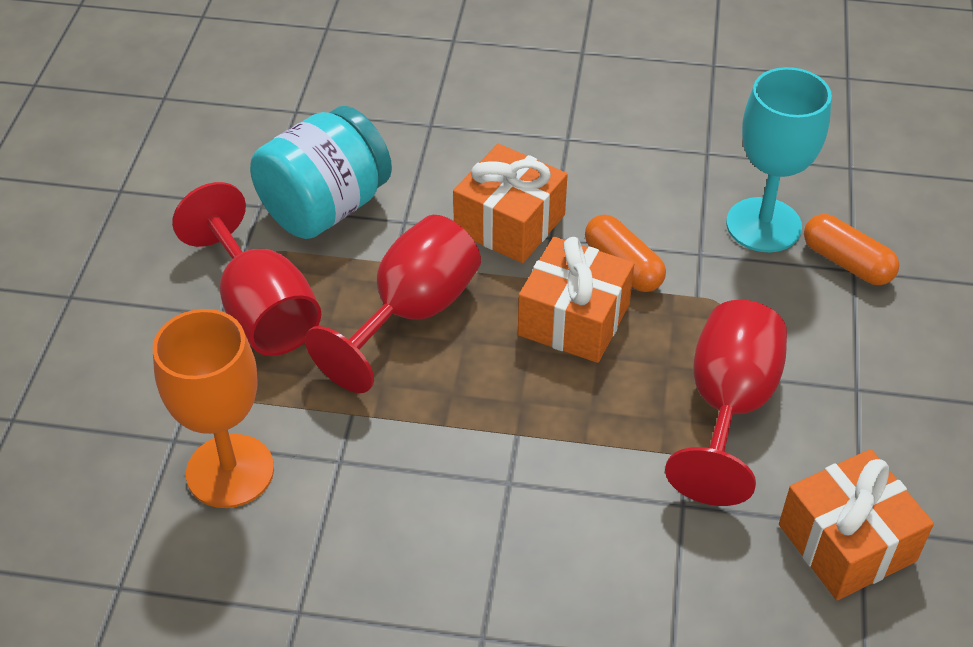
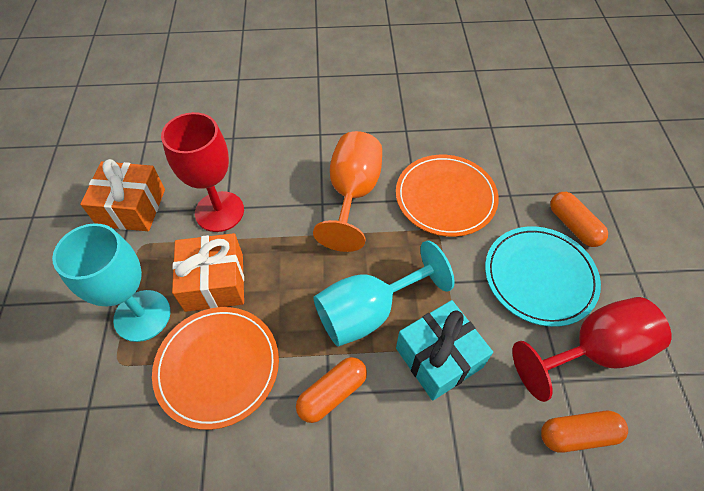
orange capsule: 2 -> 3
orange gift: 3 -> 2
orange plate: 0 -> 2
red goblet: 3 -> 2
turquoise gift: 0 -> 1
turquoise goblet: 1 -> 2
turquoise jar: 1 -> 0
turquoise plate: 0 -> 1

